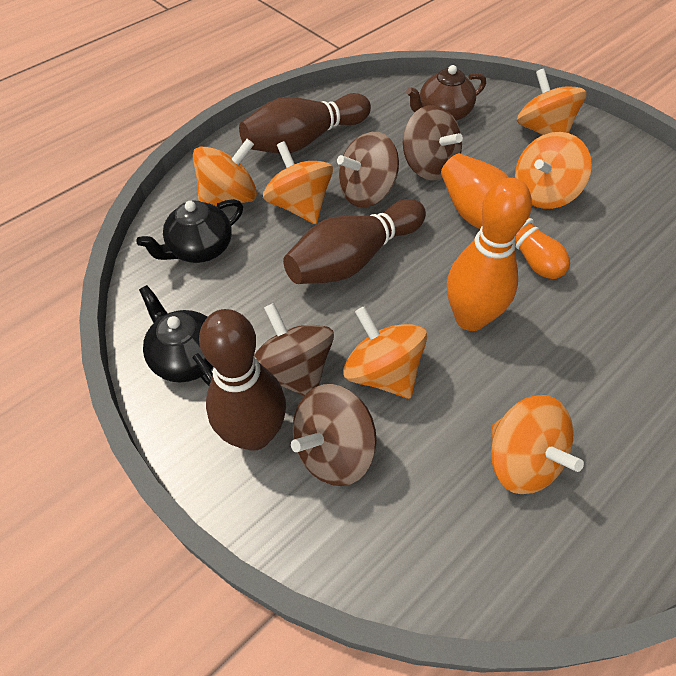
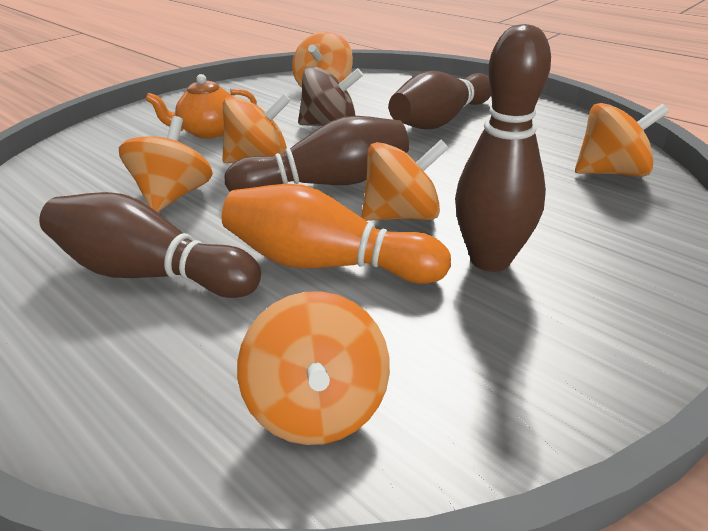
black teapot: 2 -> 0
brown bowling pin: 3 -> 4
brown spinning top: 4 -> 1
brown teapot: 1 -> 0
orange bowling pin: 2 -> 1
orange teapot: 0 -> 1

